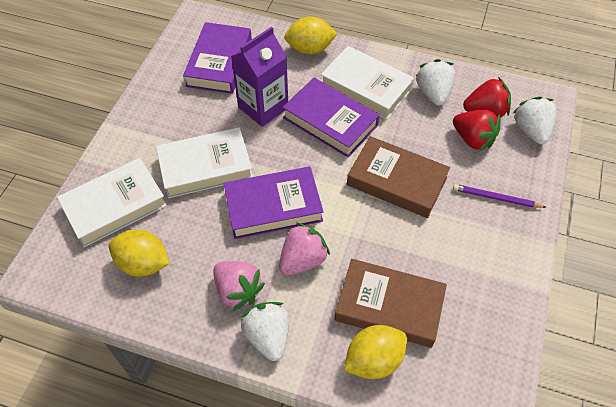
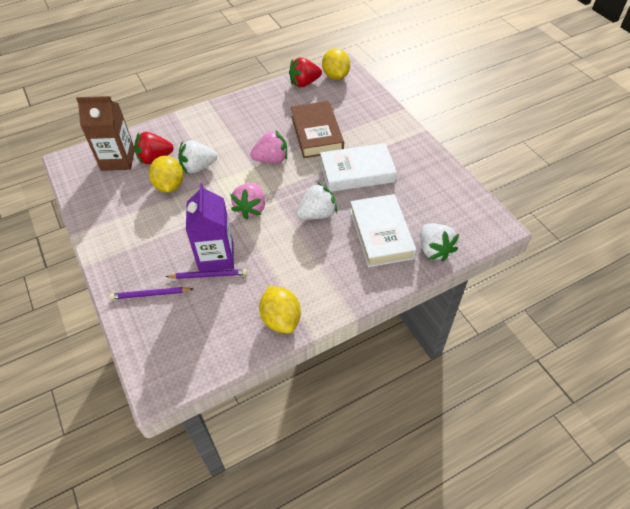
brown book: 2 -> 1
brown carton: 0 -> 1
purple book: 3 -> 0
purple pencil: 1 -> 2
white book: 3 -> 2

